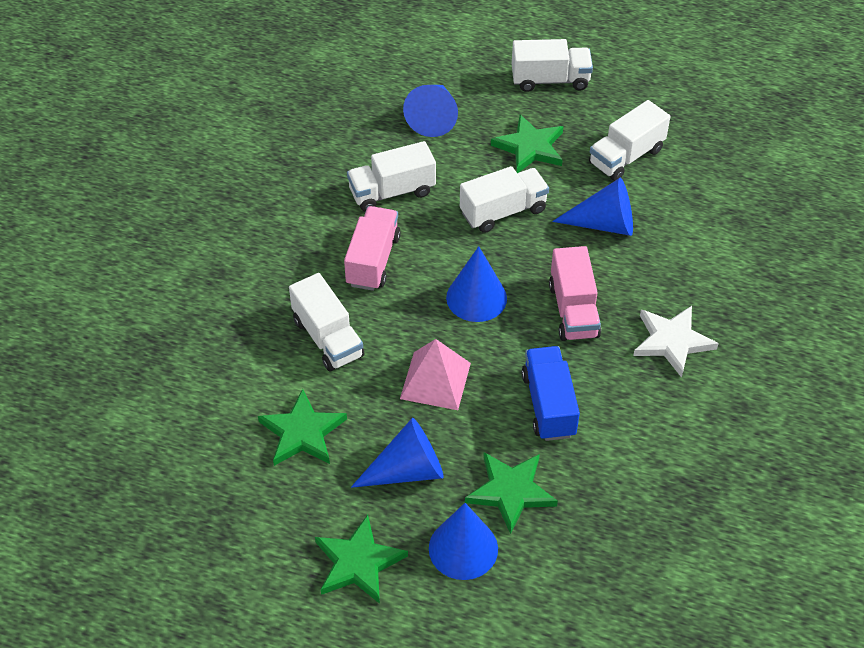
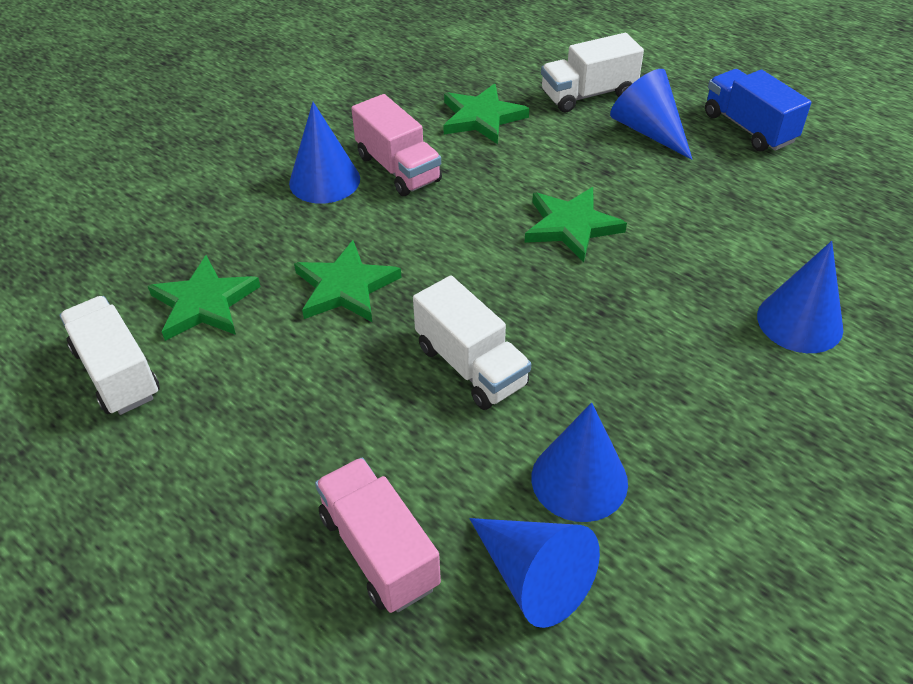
pink pyramid: 1 -> 0
white star: 1 -> 0
white truck: 5 -> 3

